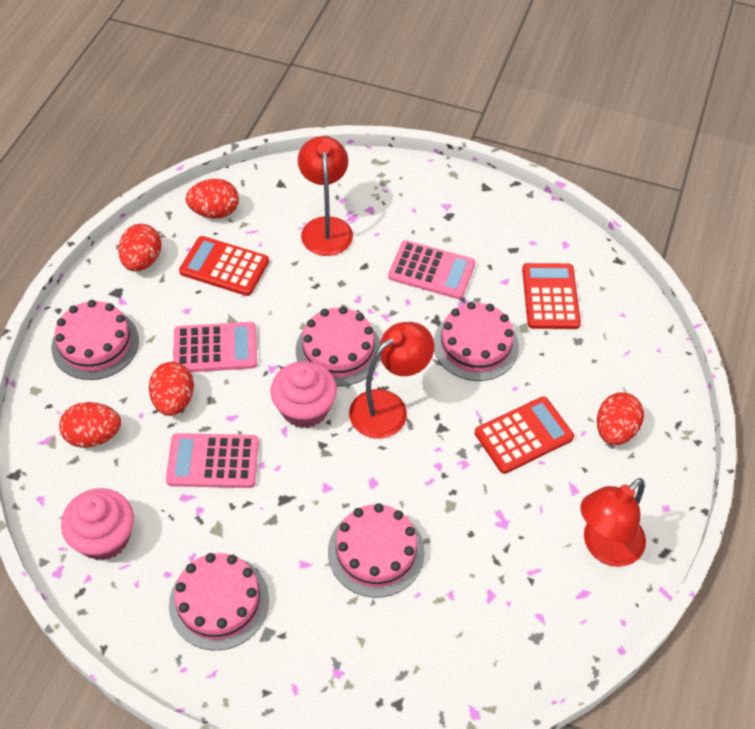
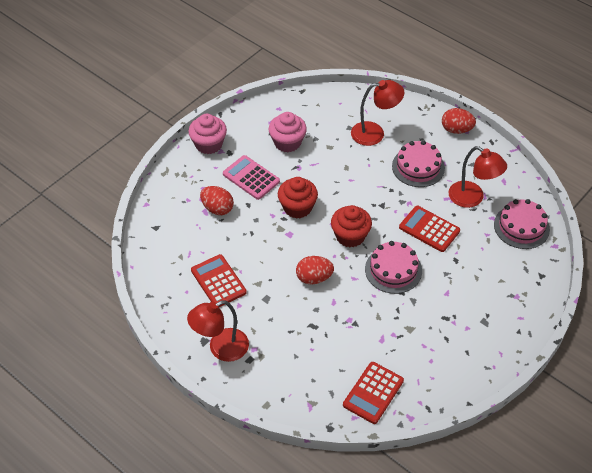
pink cake: 5 -> 3
pink calculator: 3 -> 1
red cupcake: 0 -> 2
red egg: 5 -> 3

